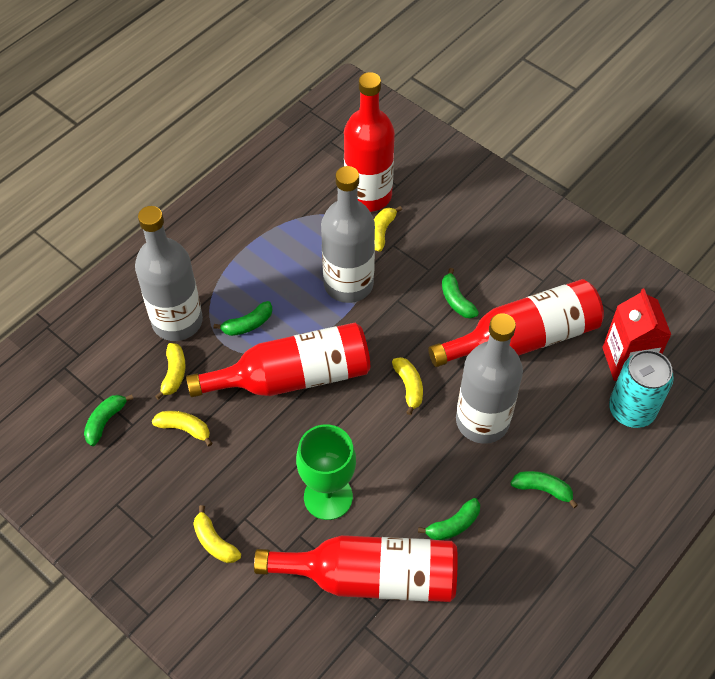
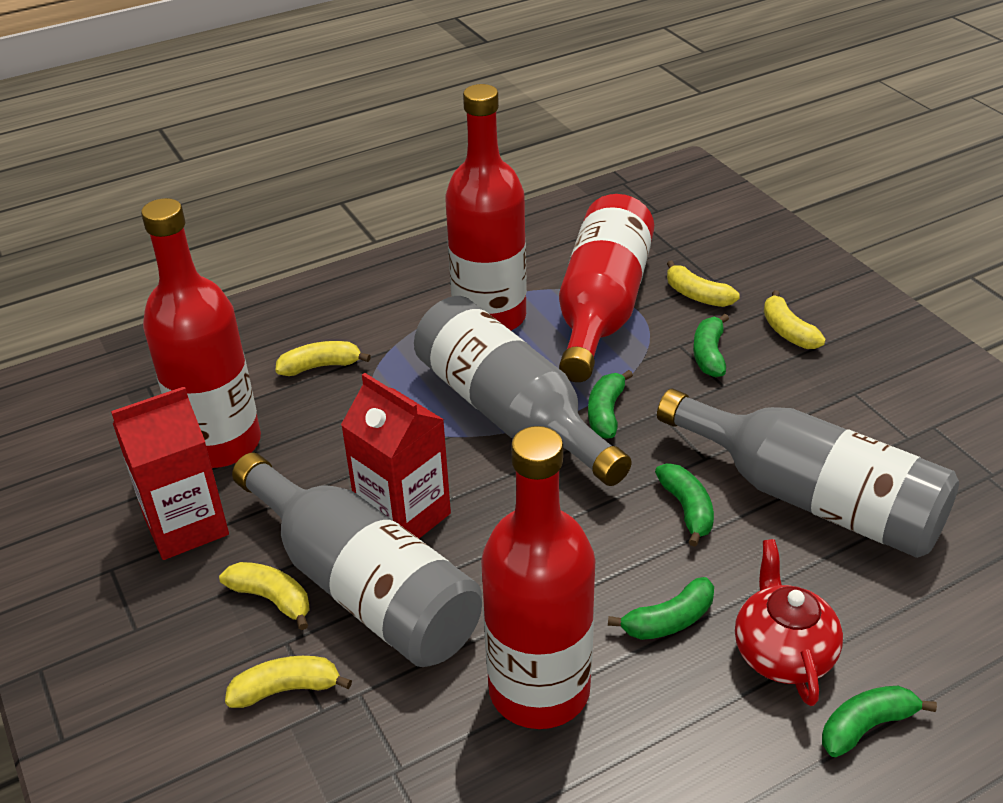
green goblet: 1 -> 0
red carton: 1 -> 2
red teapot: 0 -> 1
turquoise can: 1 -> 0

